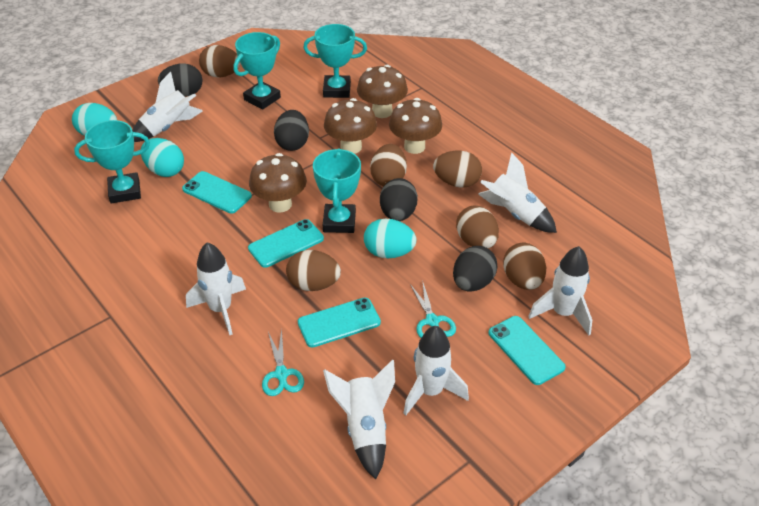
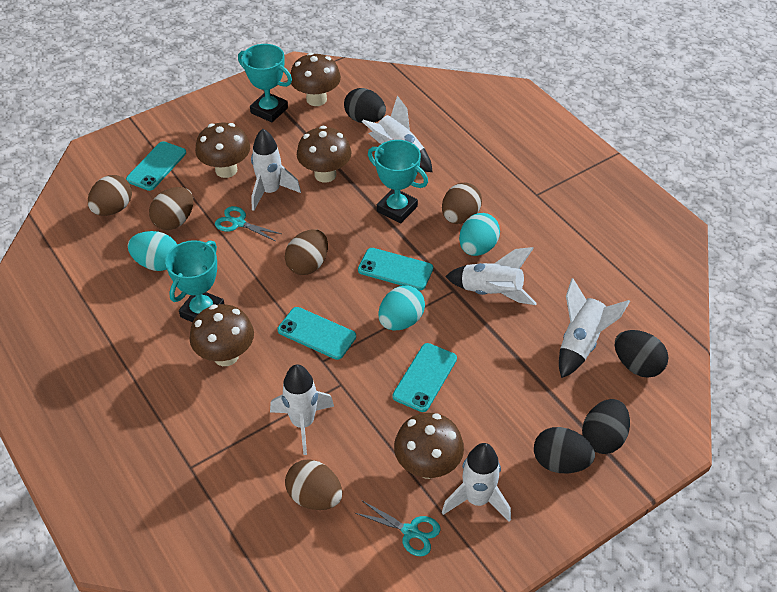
brown egg: 6 -> 5
brown mushroom: 4 -> 5
turquoise trophy: 4 -> 3

